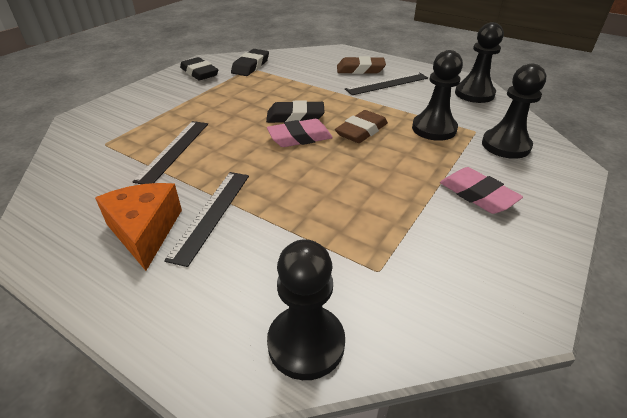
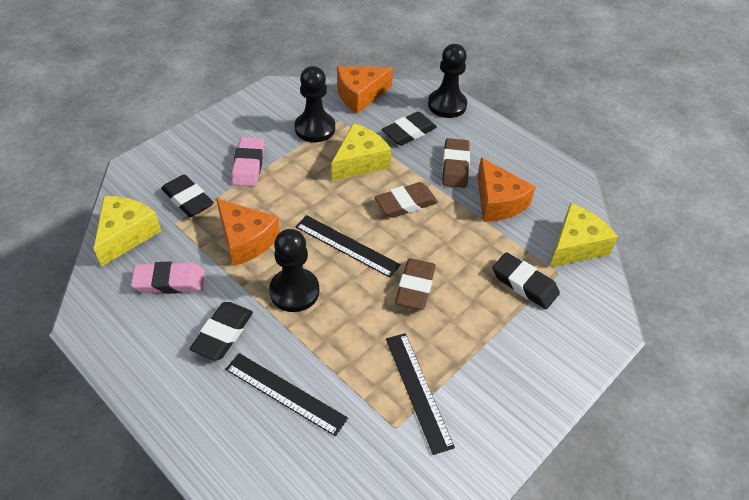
black eraser: 3 -> 4
black pawn: 4 -> 3
brown eraser: 2 -> 3
orange cheese: 1 -> 3
yellow cheese: 0 -> 3

